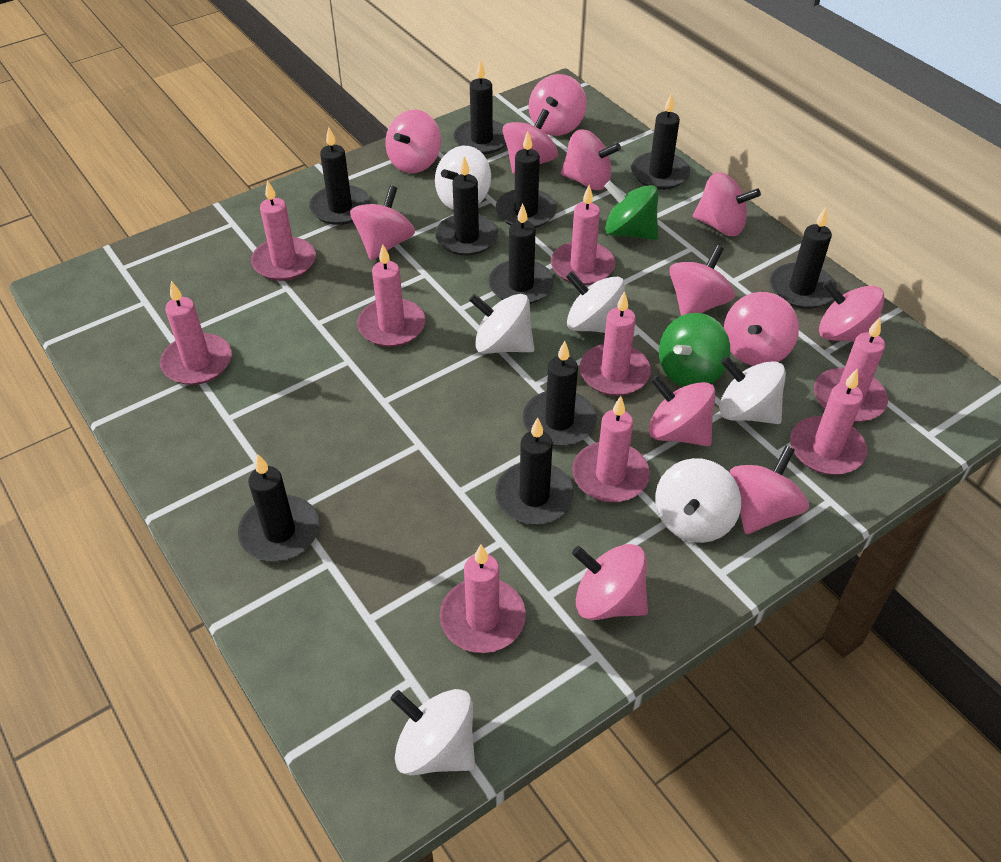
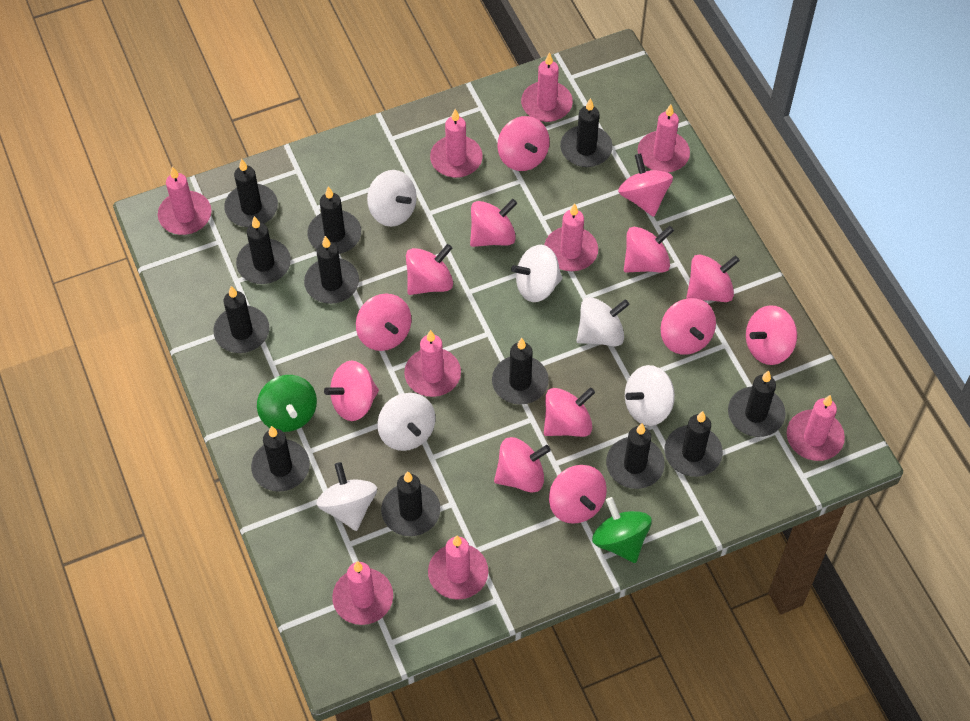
black candle: 10 -> 12
pink spinning top: 12 -> 13

